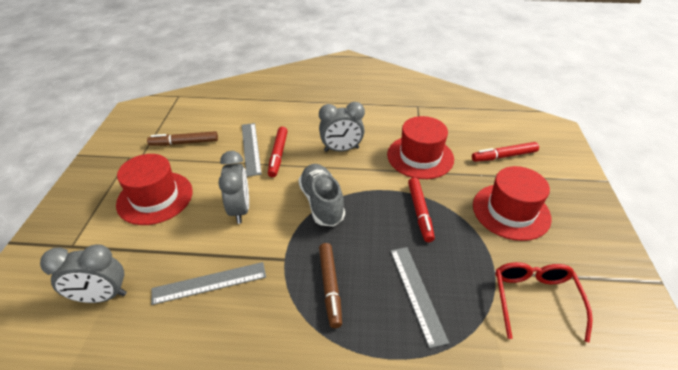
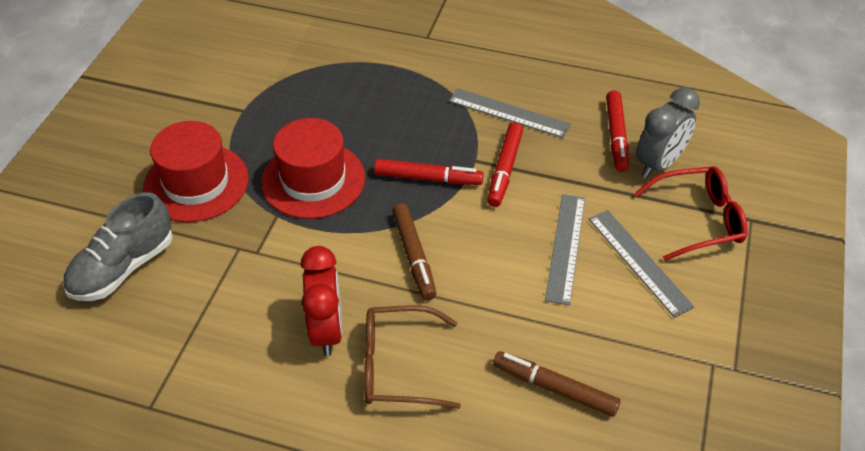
brown glasses: 0 -> 1
grey clock: 3 -> 1
red clock: 0 -> 1
red hat: 3 -> 2

